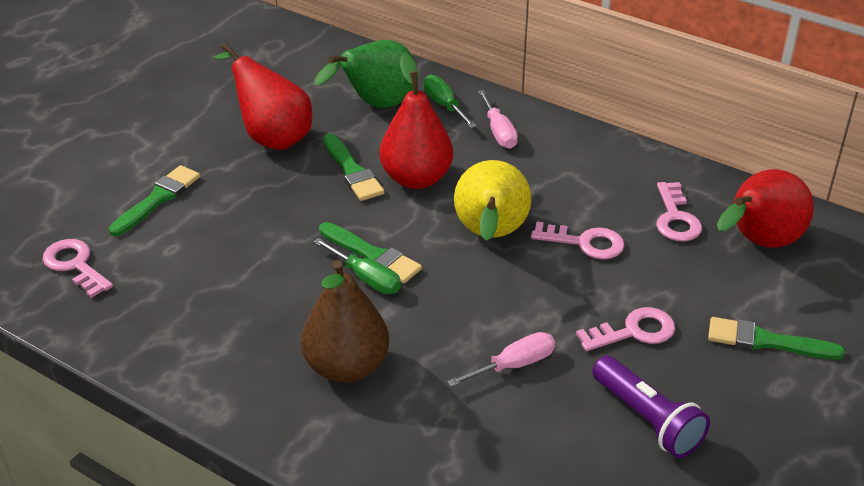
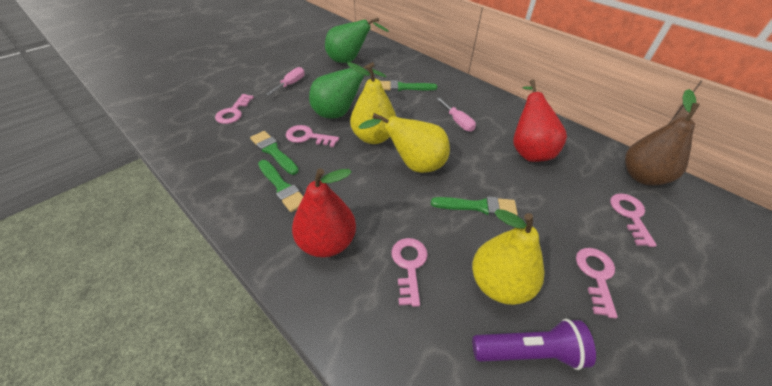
green pear: 1 -> 2
green screwdriver: 2 -> 0
pink key: 4 -> 5
red pear: 3 -> 2
yellow pear: 1 -> 3

